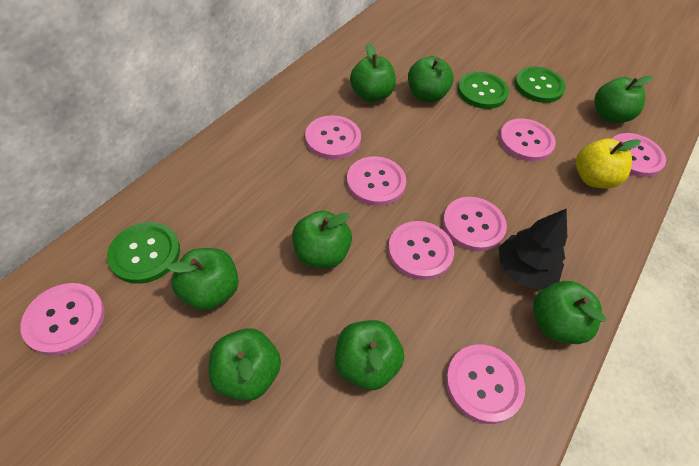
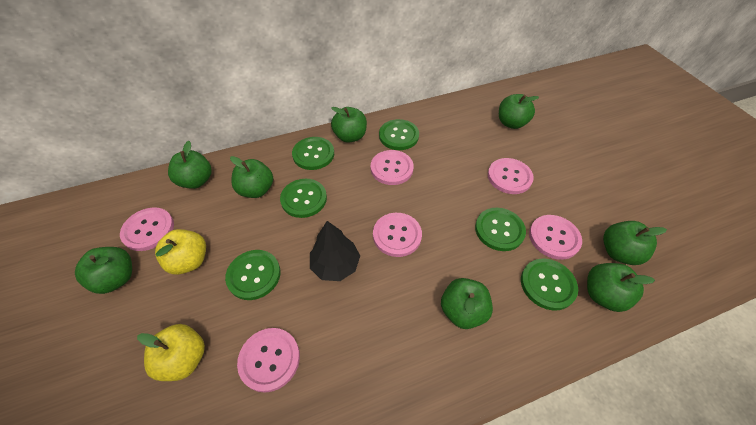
green button: 3 -> 6
pink button: 8 -> 6
yellow apple: 1 -> 2

